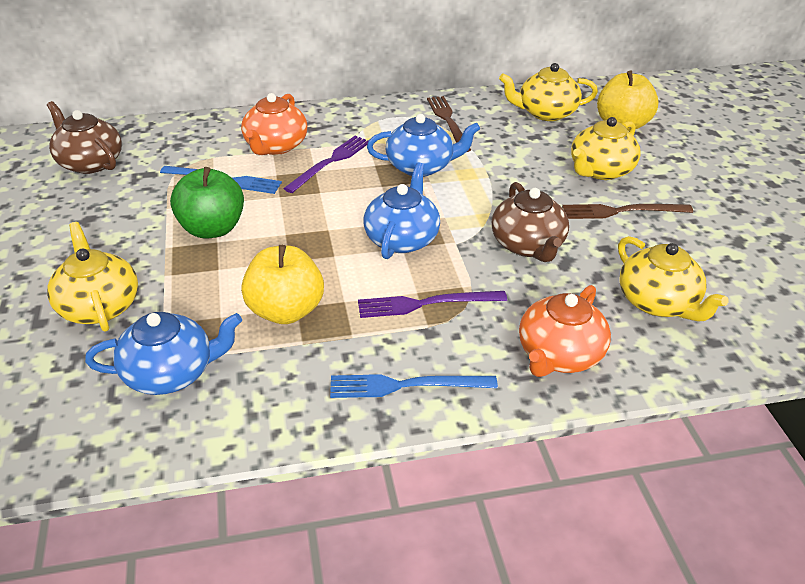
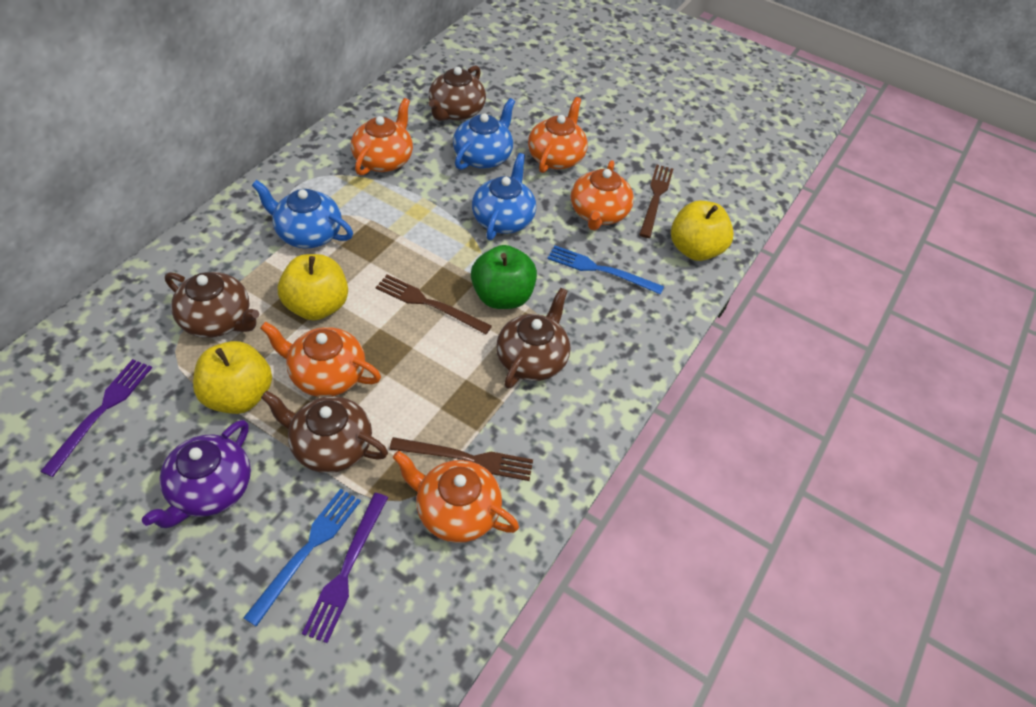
brown fork: 2 -> 3
brown teapot: 2 -> 4
orange teapot: 2 -> 5
purple teapot: 0 -> 1
yellow apple: 2 -> 3
yellow teapot: 4 -> 0

